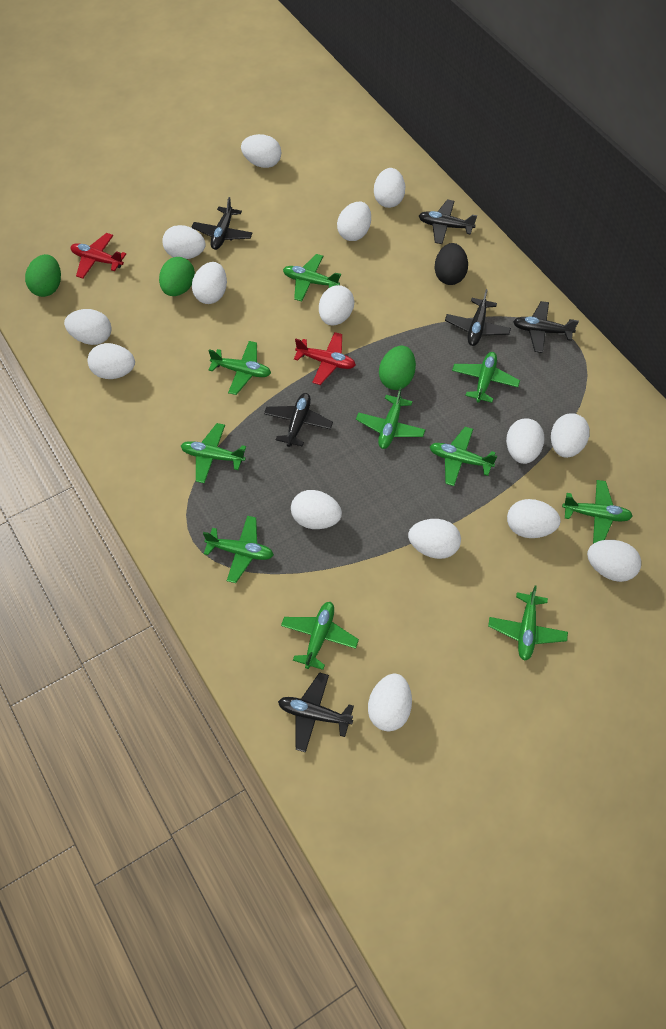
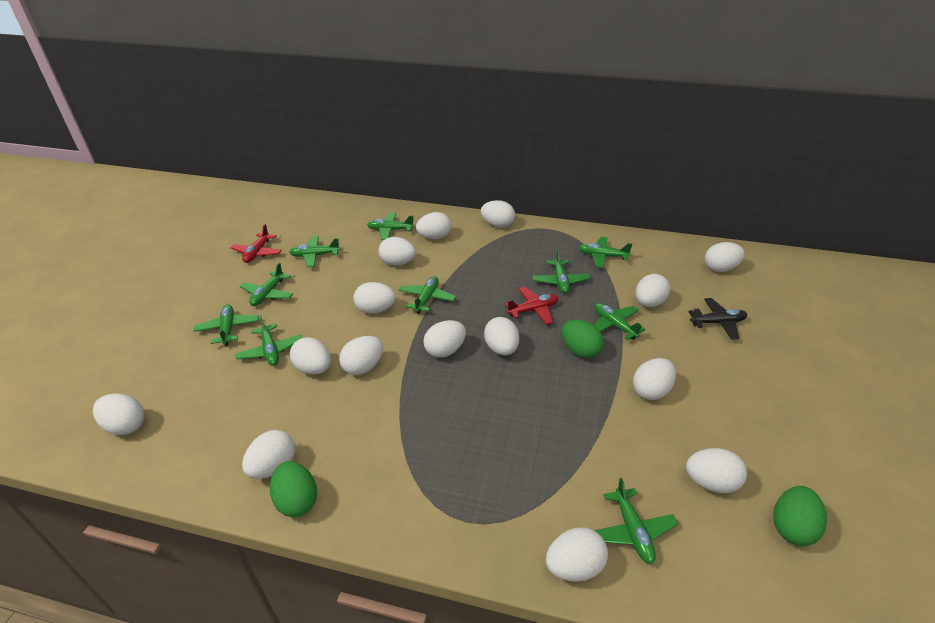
black egg: 1 -> 0
black plane: 6 -> 1

